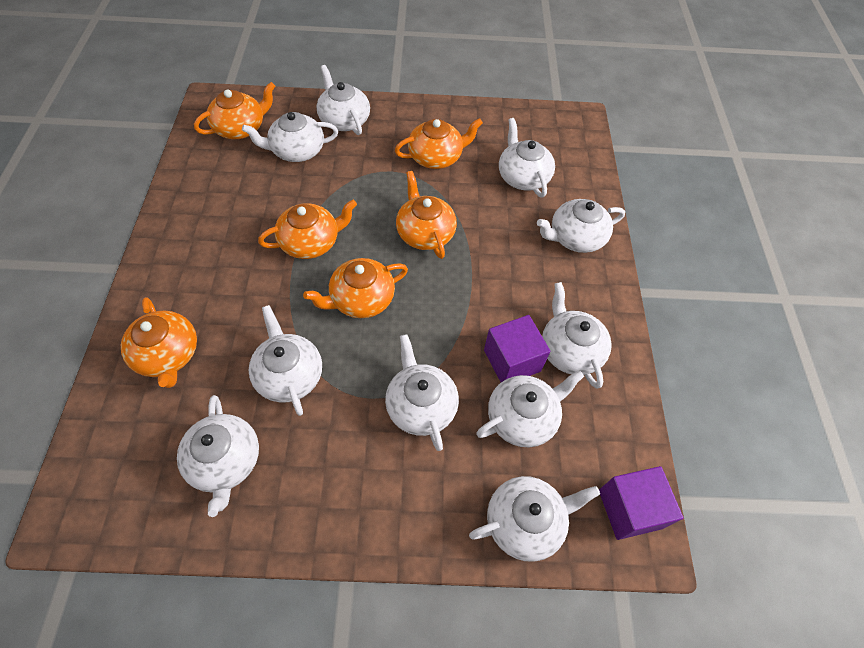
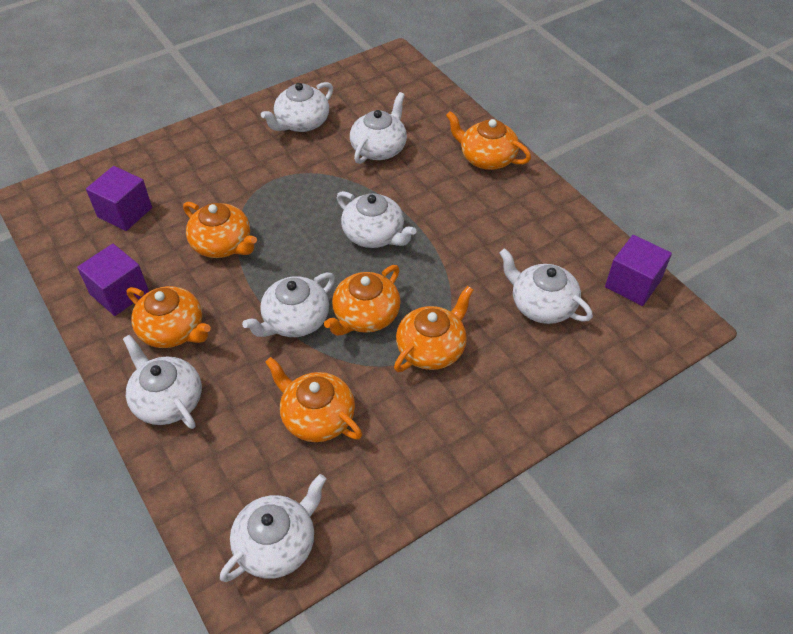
purple cube: 2 -> 3
white teapot: 10 -> 7

